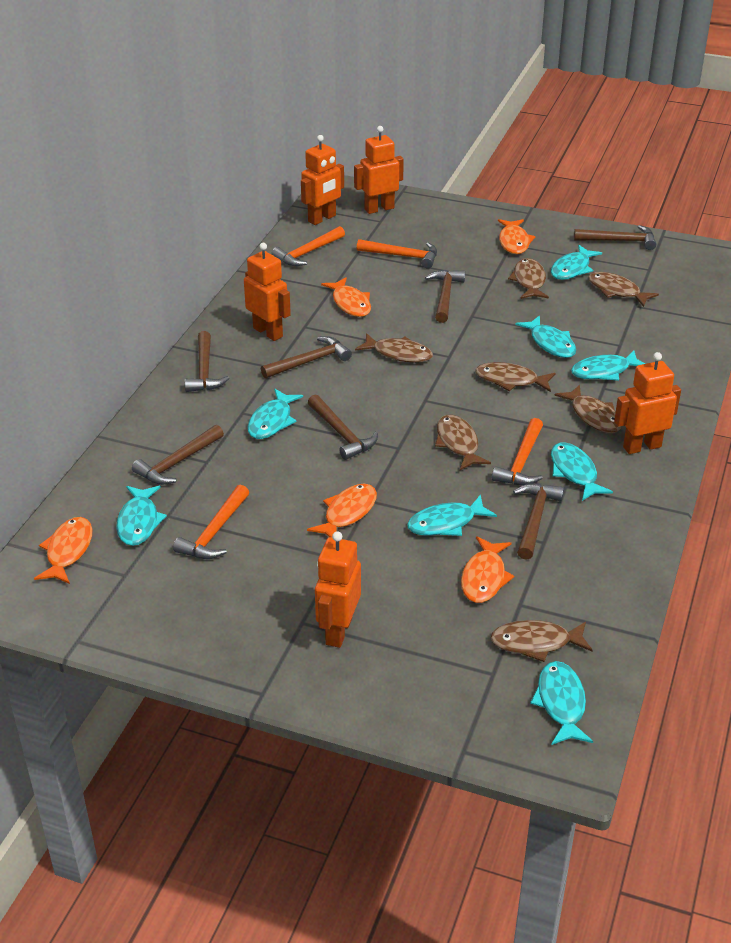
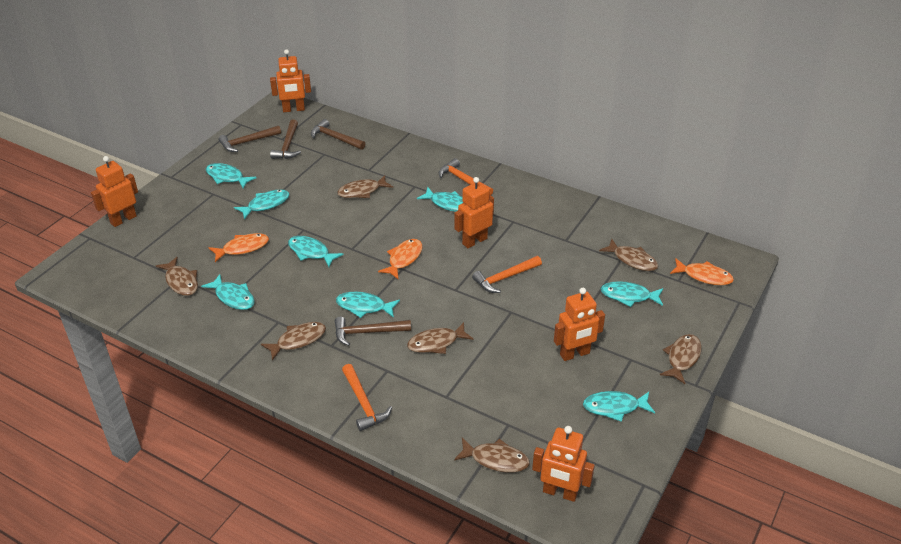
brown hammer: 7 -> 4
orange fish: 5 -> 3
orange hammer: 4 -> 3

